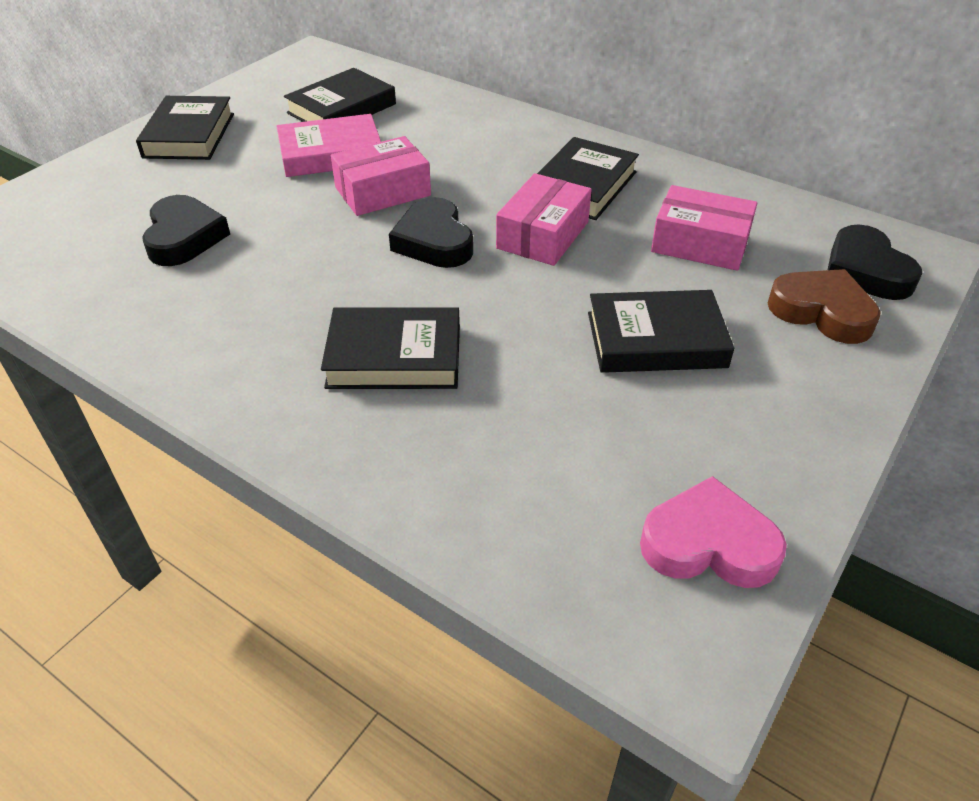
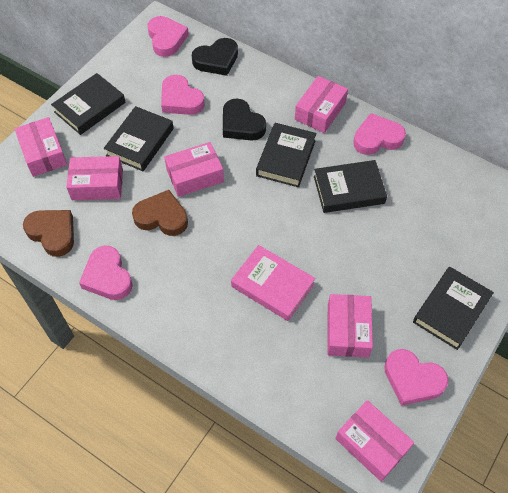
black heart: 3 -> 2
brown heart: 1 -> 2
pink box: 3 -> 6
pink heart: 1 -> 5

